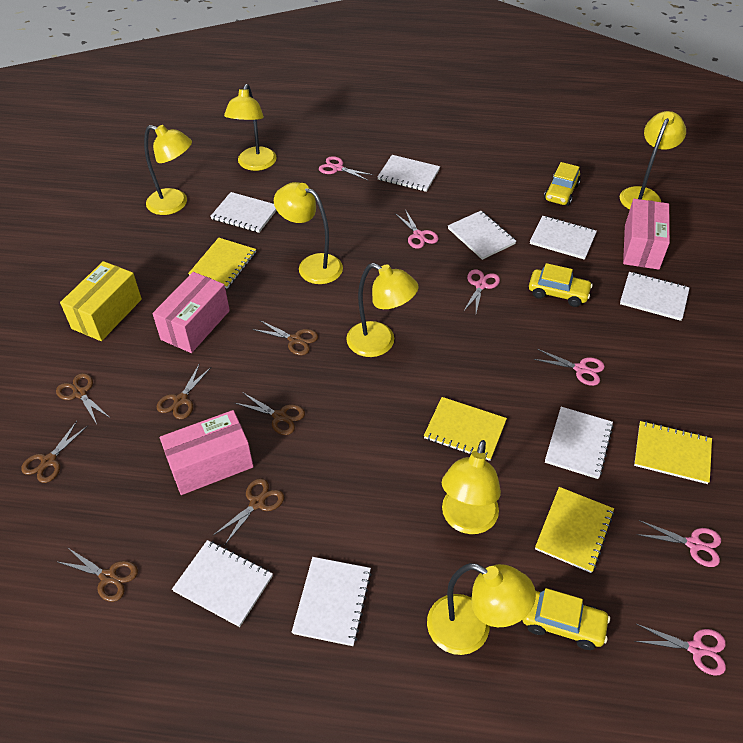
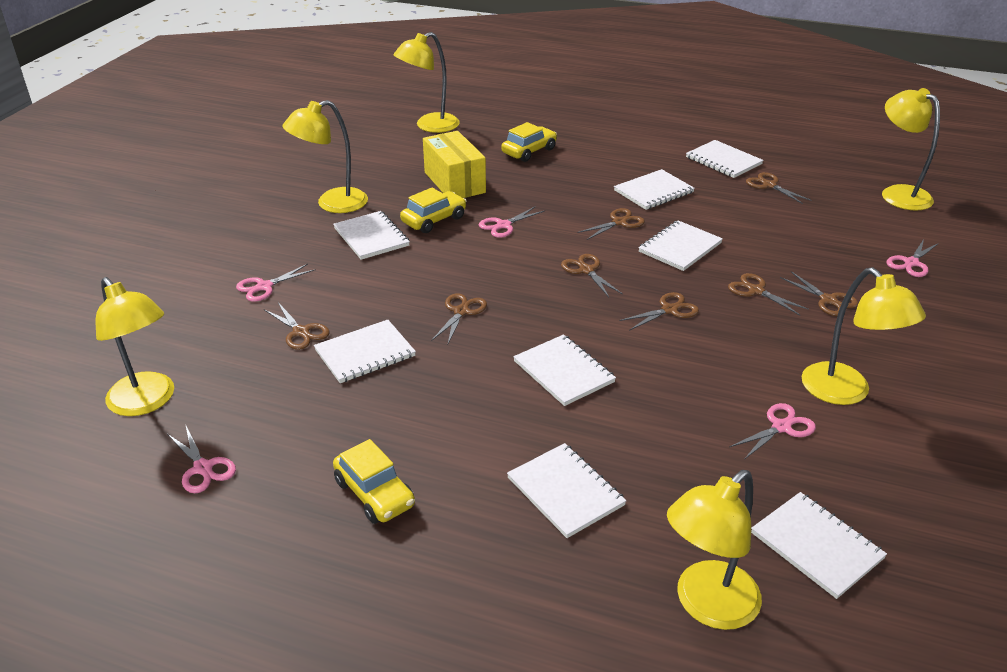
brown scissors: 7 -> 8
pink box: 3 -> 0
pink scissors: 6 -> 5
yellow lamp: 7 -> 6
yellow notebook: 4 -> 0

